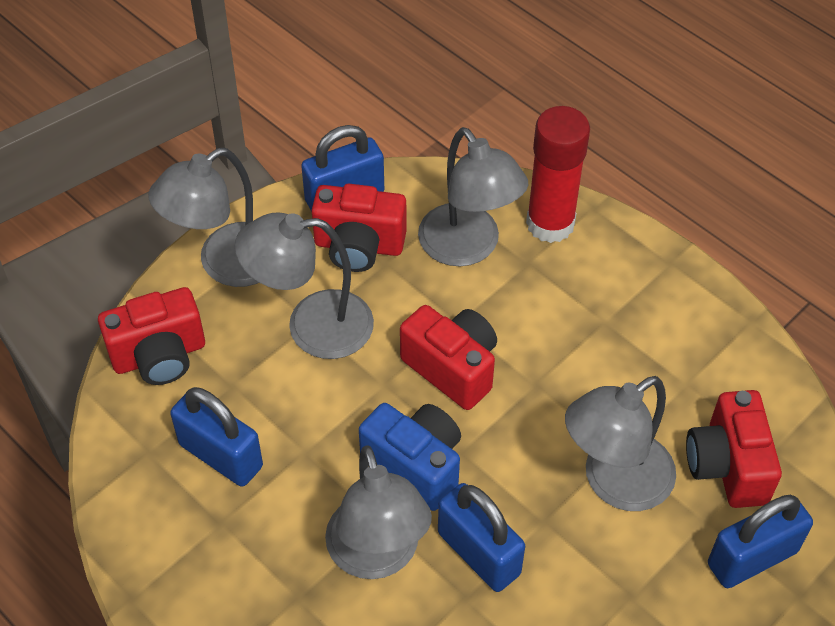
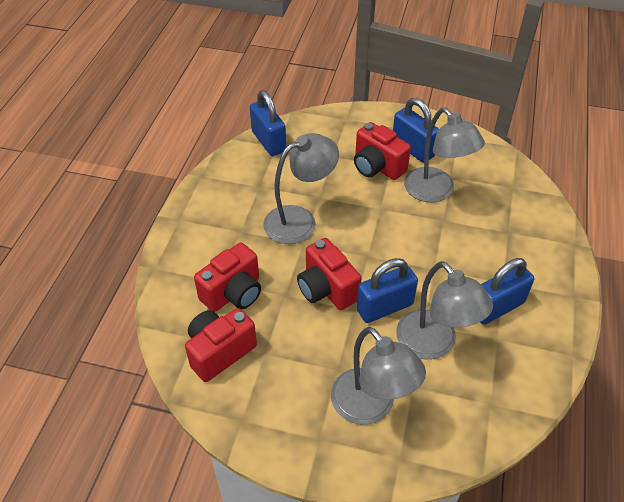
blue camera: 1 -> 0
grey lamp: 5 -> 4
red glue stick: 1 -> 0

